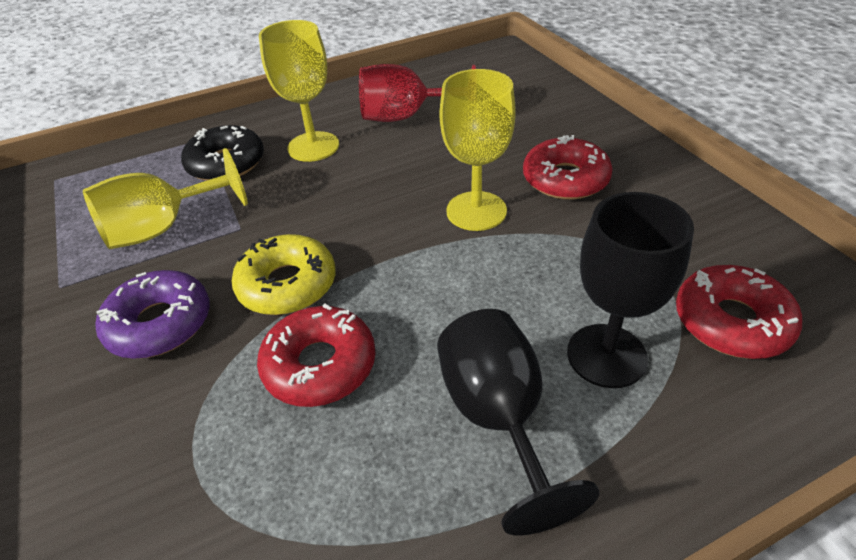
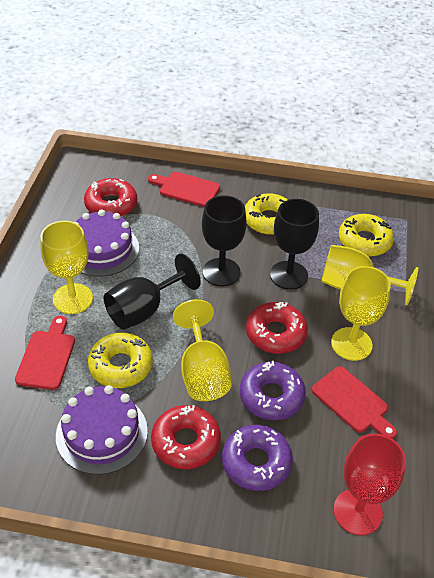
black donut: 1 -> 0
black goblet: 2 -> 3
purple cake: 0 -> 2
purple donut: 1 -> 2
red cutting board: 0 -> 3
yellow donut: 1 -> 3
yellow goblet: 3 -> 4

